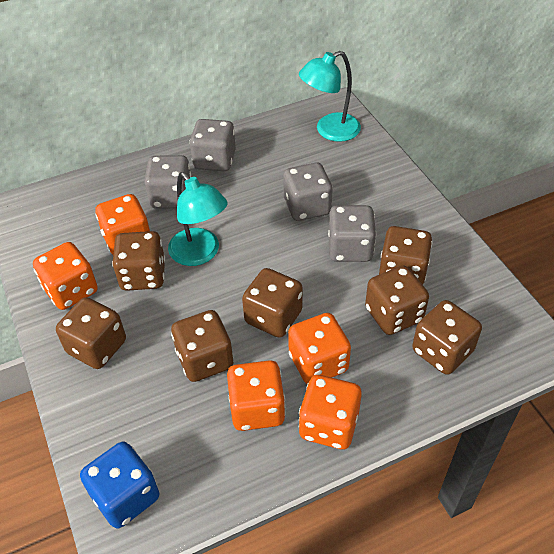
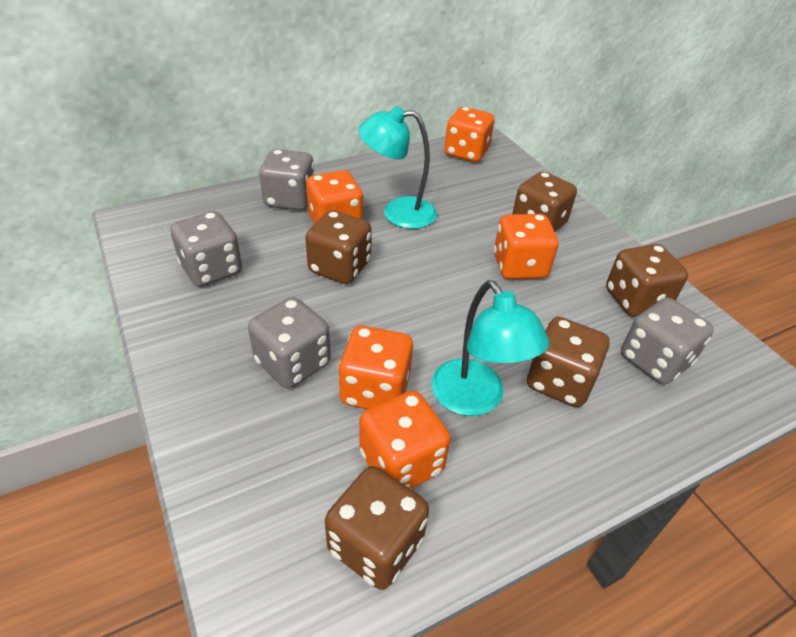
blue dice: 1 -> 0
brown dice: 7 -> 5

